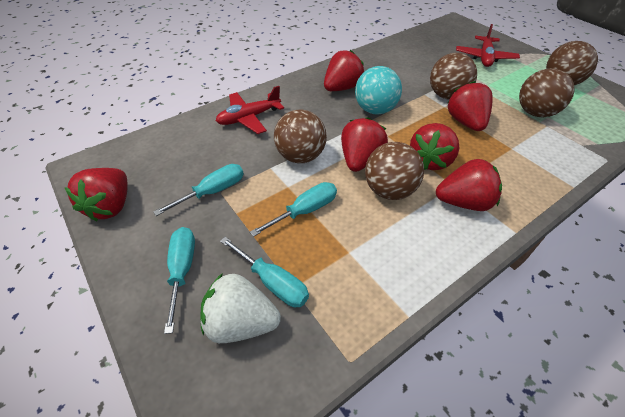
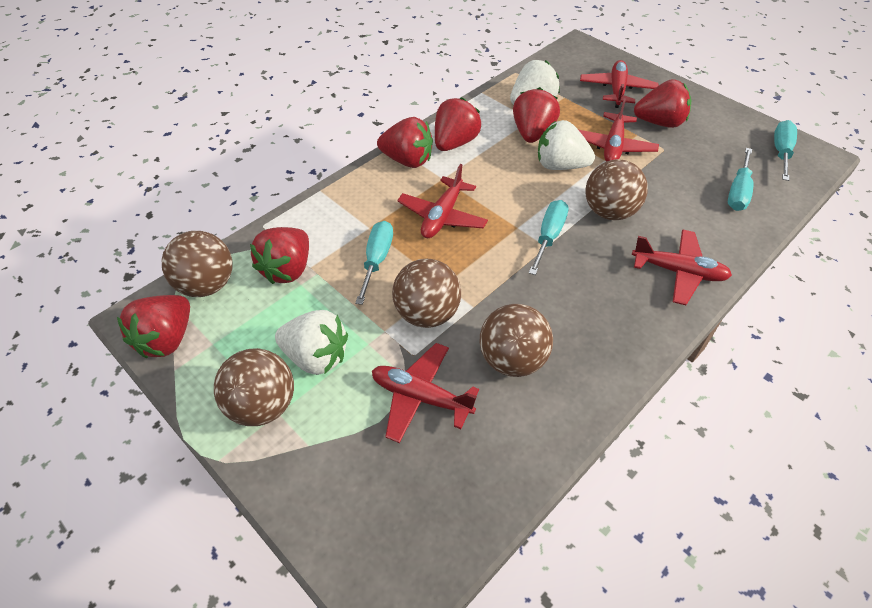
red plane: 2 -> 5
turquoise ball: 1 -> 0
white strawberry: 1 -> 3

